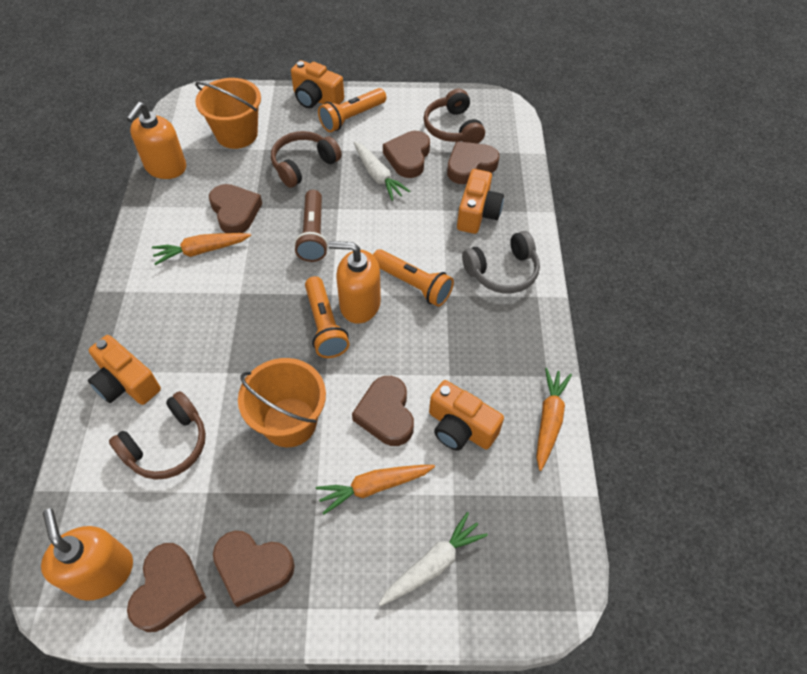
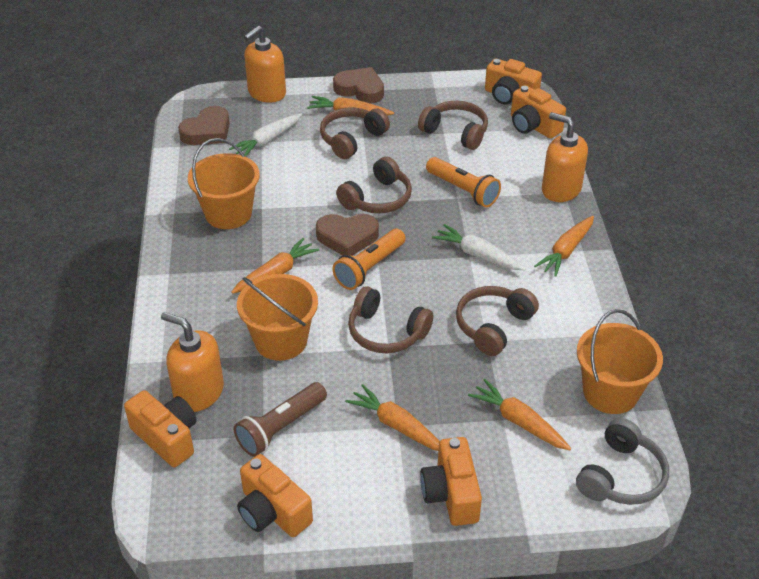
brown headphones: 3 -> 5
brown heart: 6 -> 3
orange bucket: 2 -> 3
orange camera: 4 -> 5
orange carrot: 3 -> 5
orange flashlight: 3 -> 2

